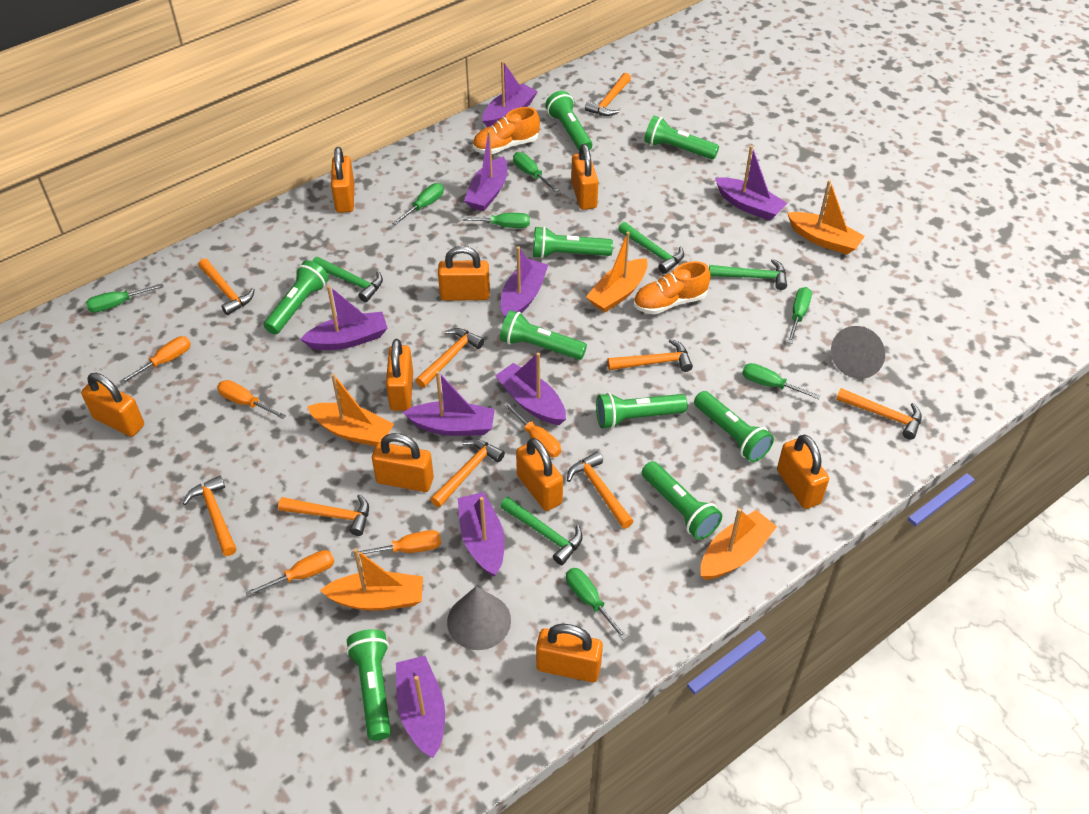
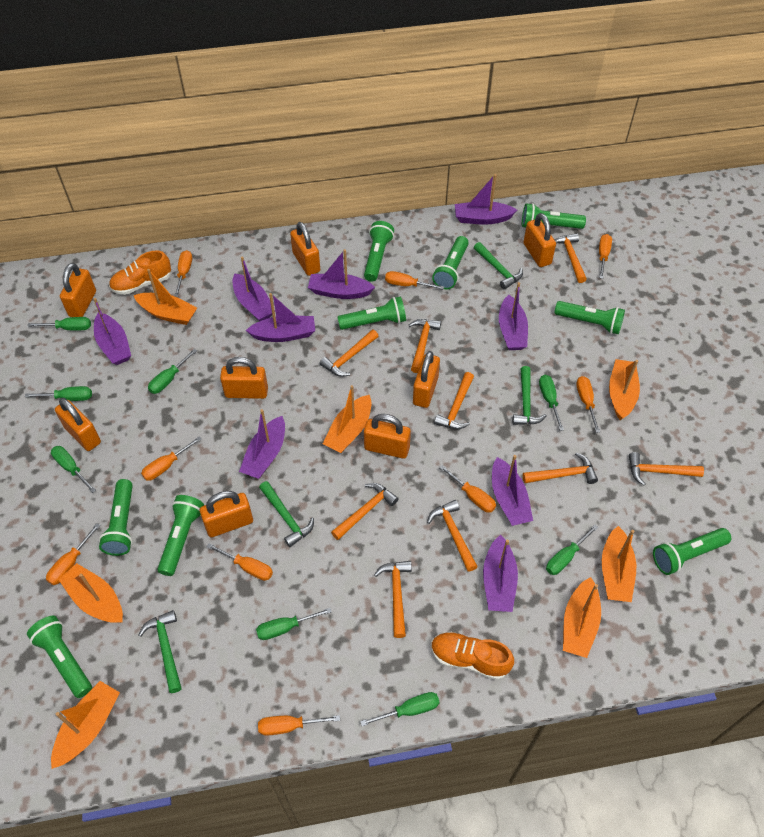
green screwdriver: 7 -> 8
grey cone: 2 -> 0
orange boat: 5 -> 7
orange padlock: 9 -> 8
orange screwdriver: 5 -> 9

